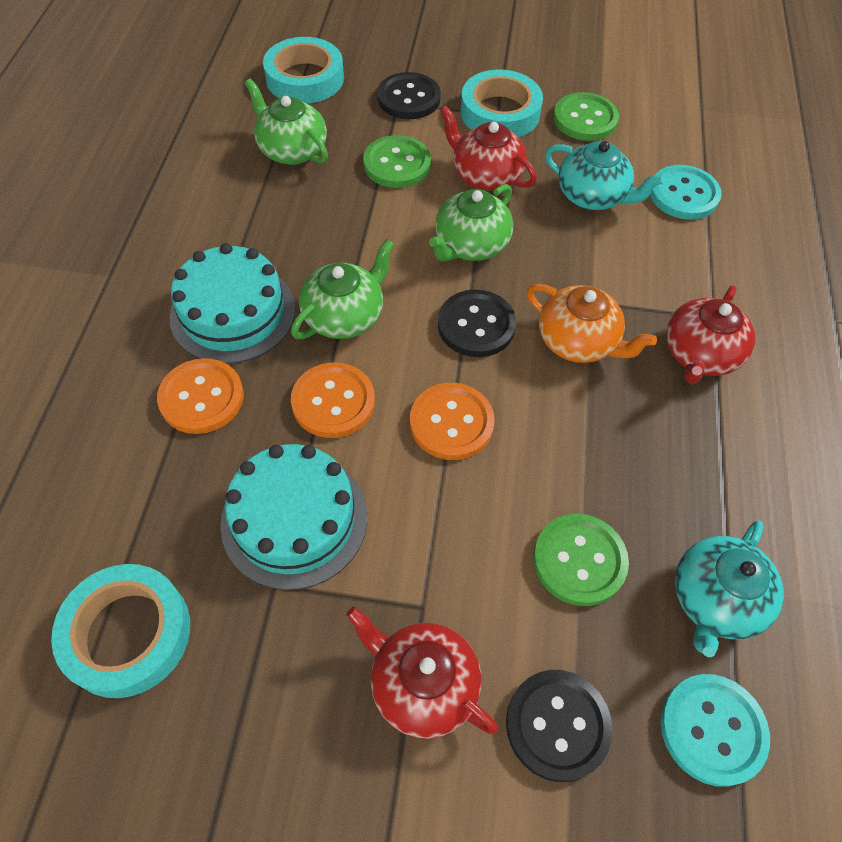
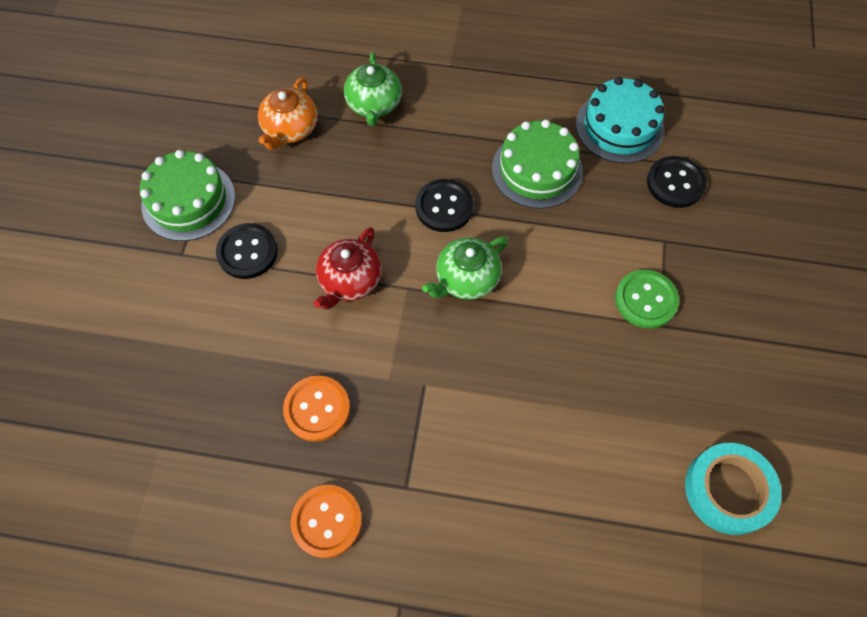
green button: 3 -> 1
green cake: 0 -> 2
green teapot: 3 -> 2
orange button: 3 -> 2
red teapot: 3 -> 1
turquoise button: 2 -> 0
turquoise cake: 2 -> 1
turquoise tape: 3 -> 1
turquoise teapot: 2 -> 0

